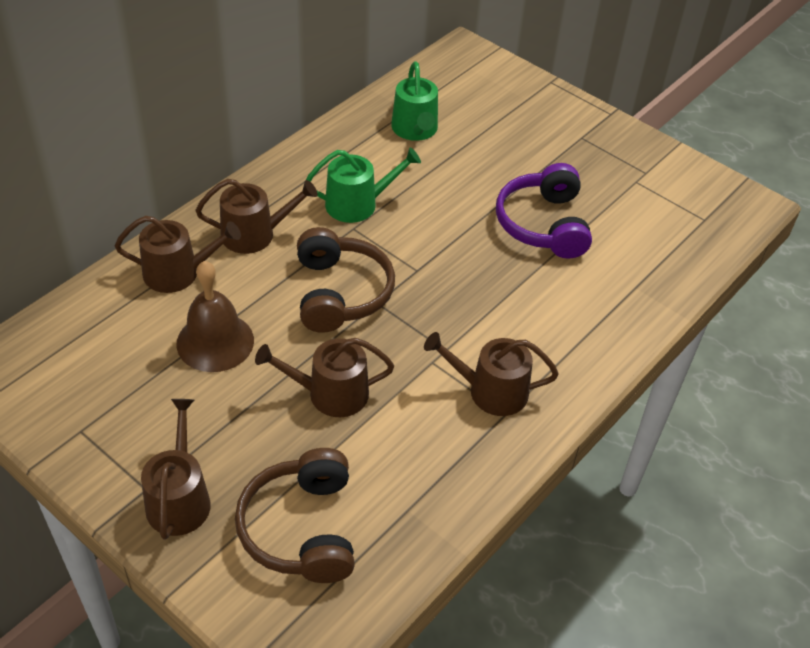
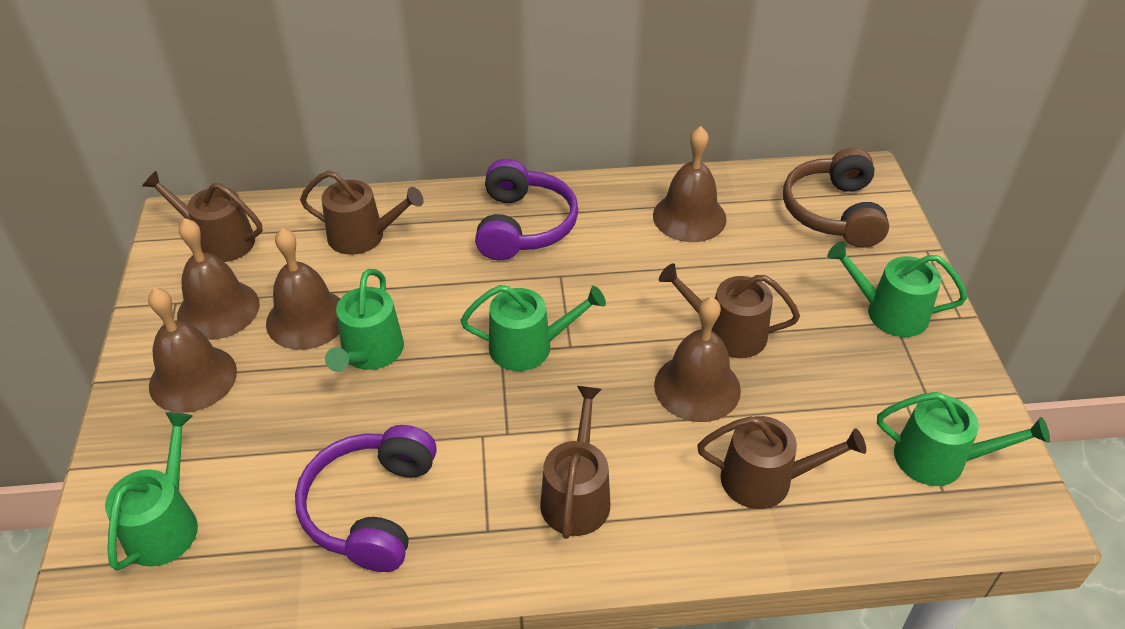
brown bell: 1 -> 5
brown headphones: 2 -> 1
green watering can: 2 -> 5
purple headphones: 1 -> 2

